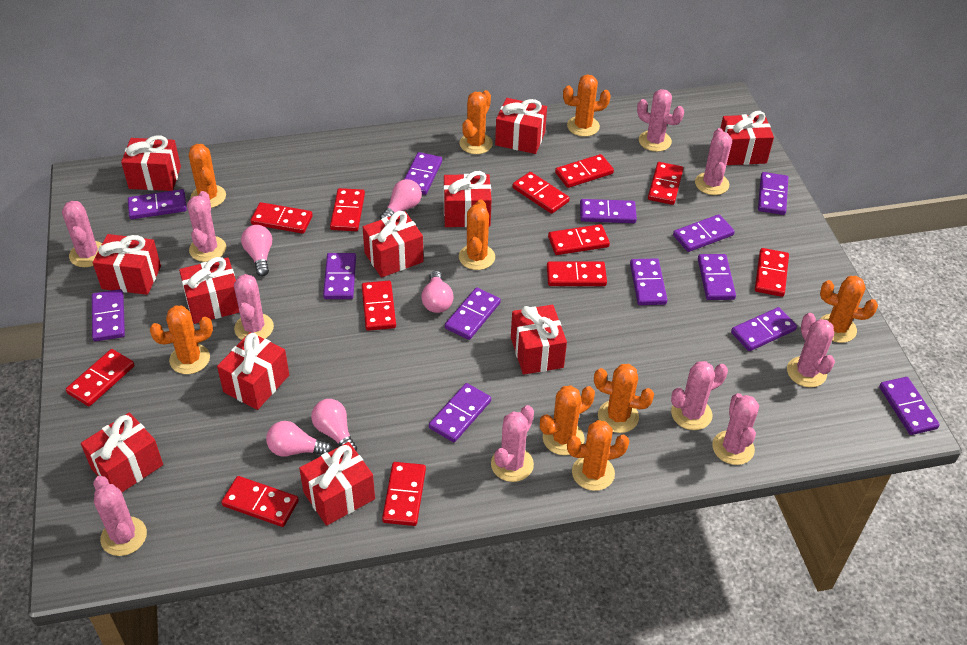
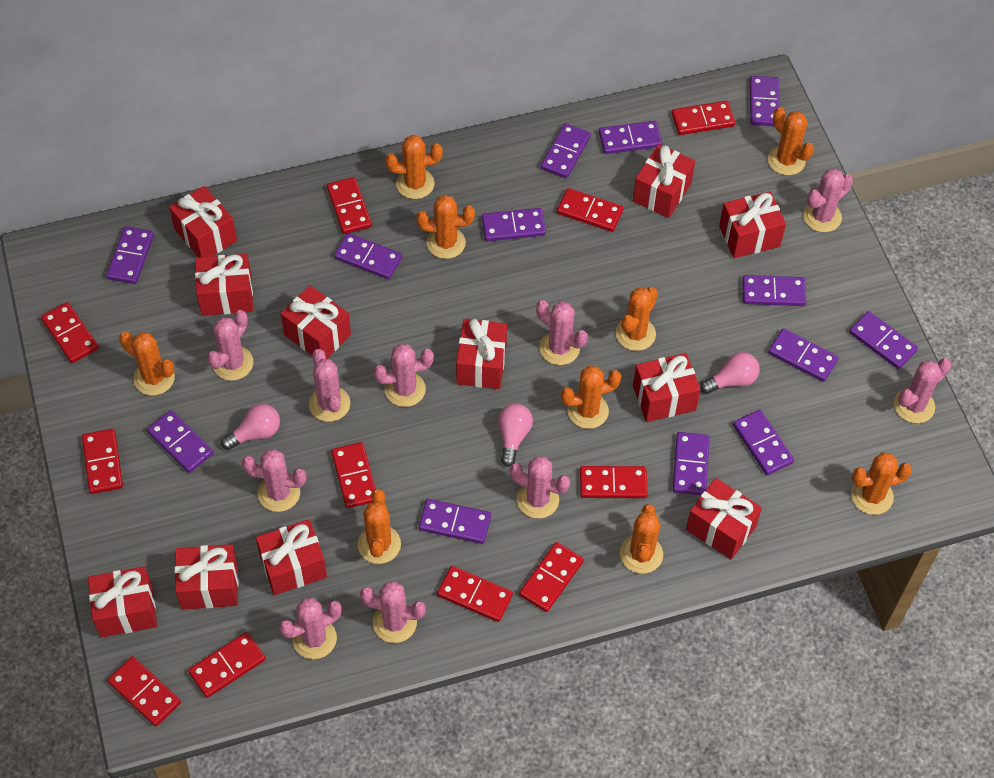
pink light bulb: 5 -> 3
red domino: 12 -> 11

